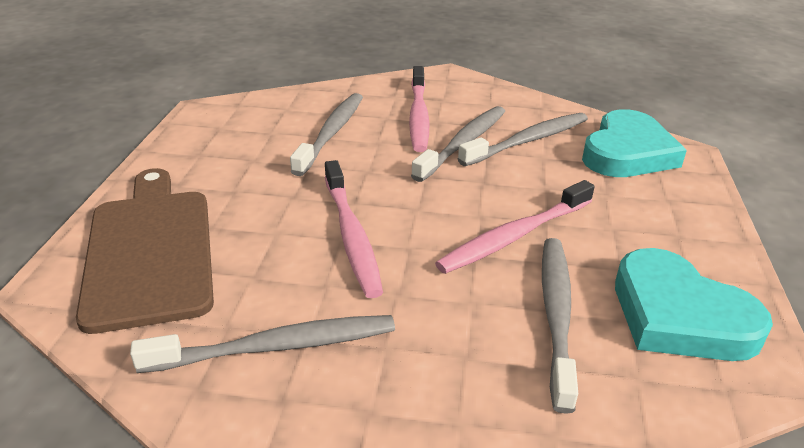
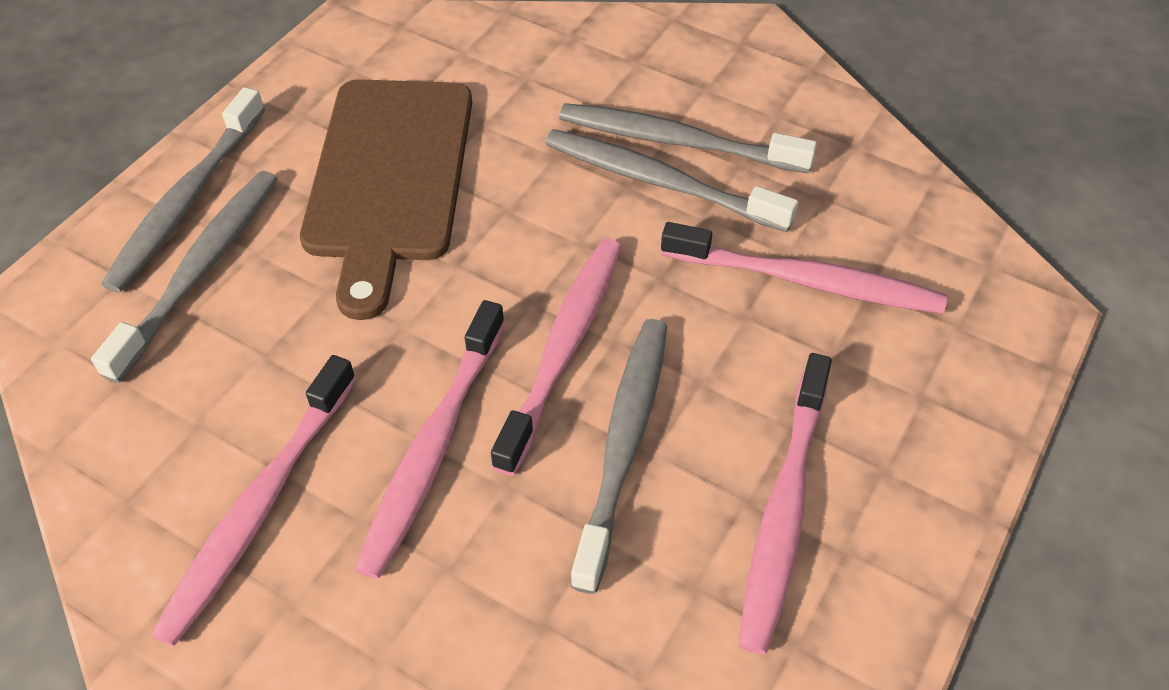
pink toothbrush: 3 -> 5
turquoise heart: 2 -> 0

